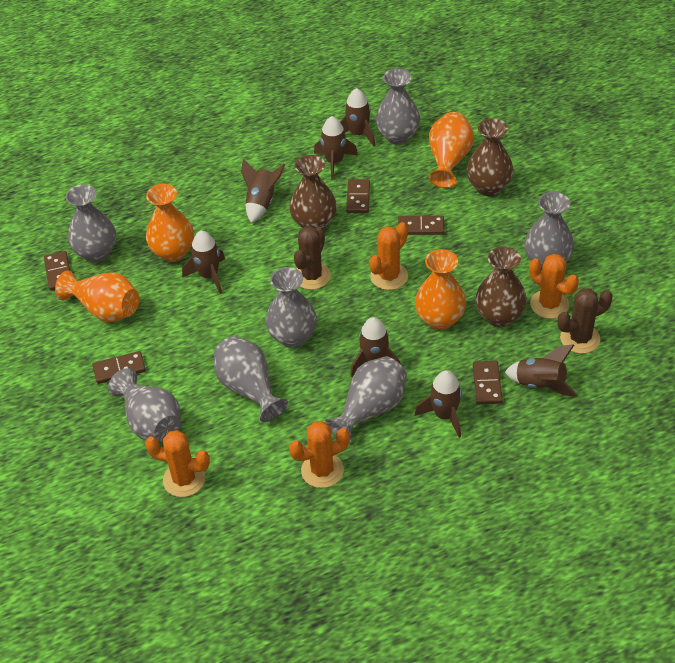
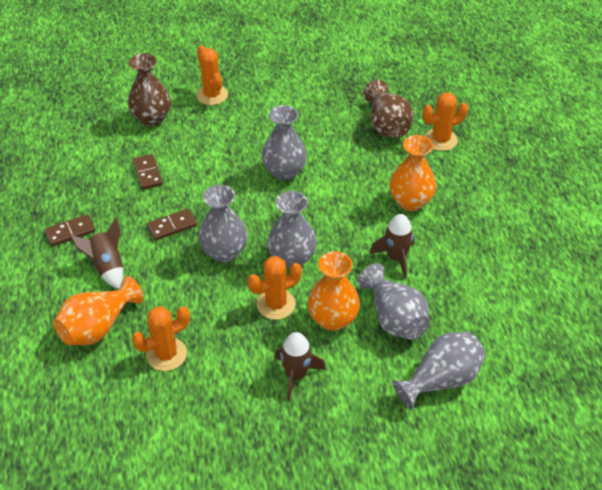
brown cactus: 2 -> 0
brown domino: 5 -> 3
brown rocket: 7 -> 3
brown vase: 3 -> 2
grey vase: 7 -> 5
orange vase: 4 -> 3

